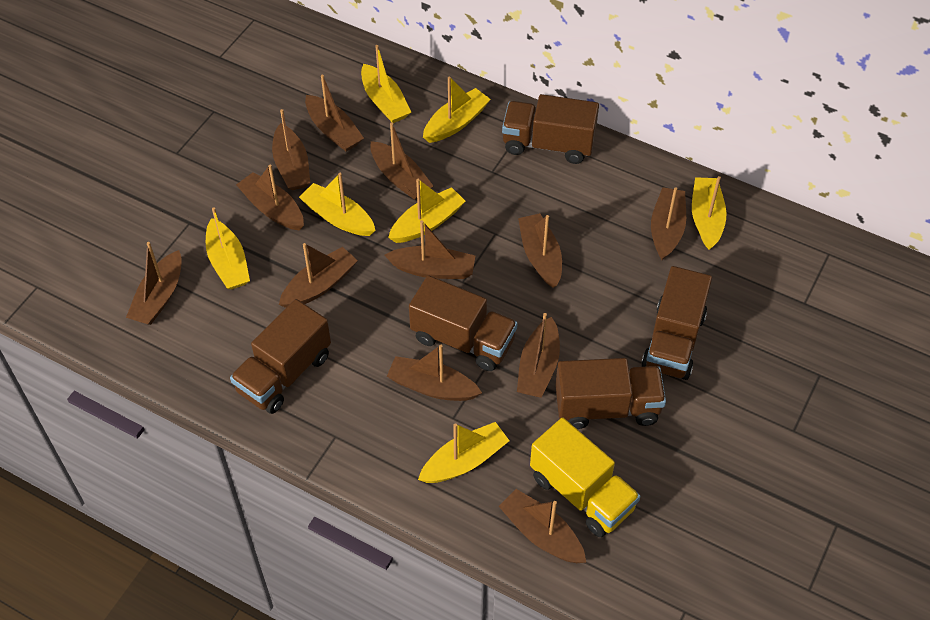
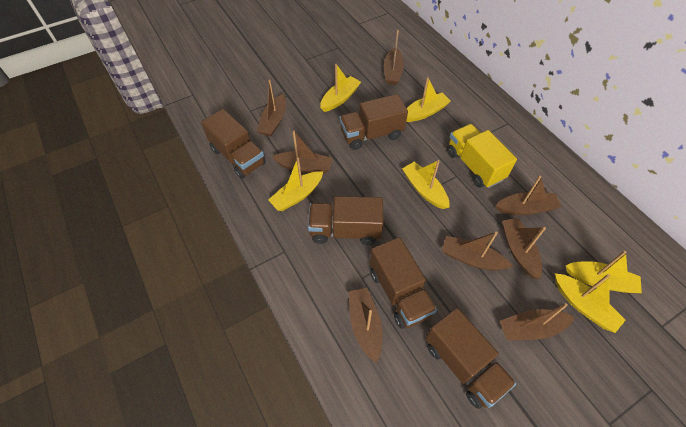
brown boat: 12 -> 8
yellow boat: 7 -> 6

